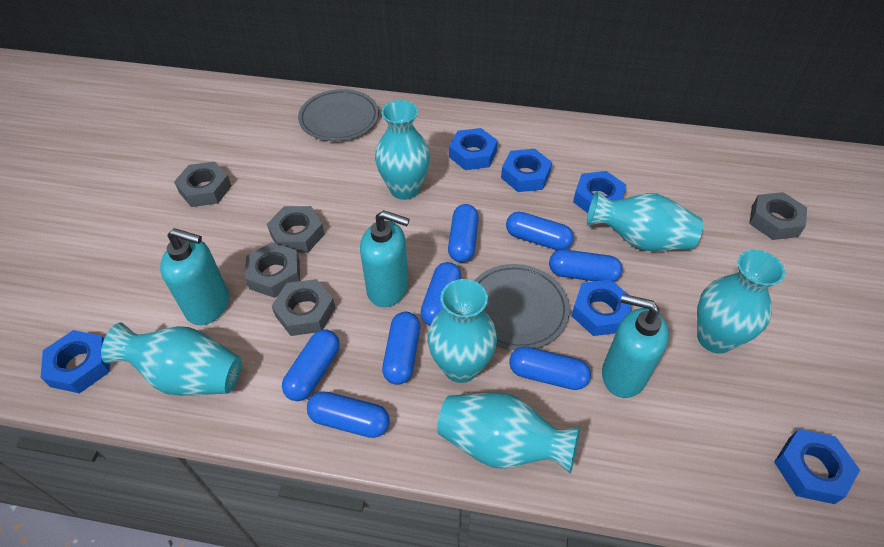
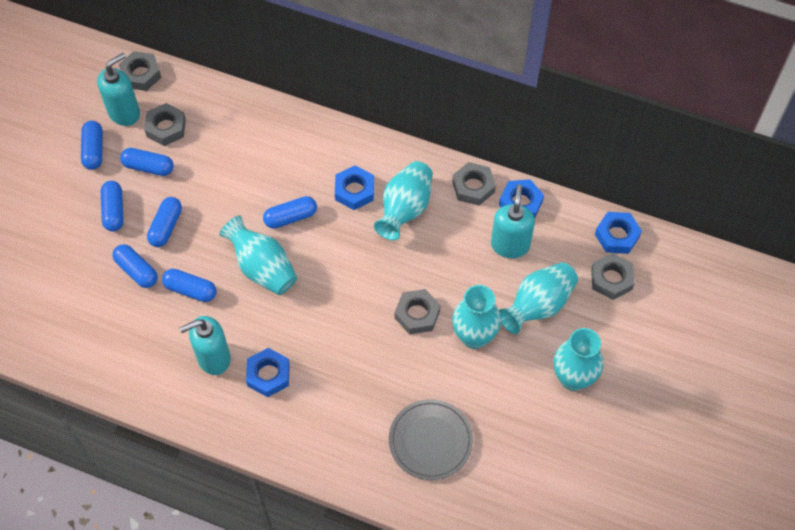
blue capsule: 8 -> 7
blue nut: 6 -> 4
grey plate: 2 -> 1
turquoise vase: 6 -> 5

